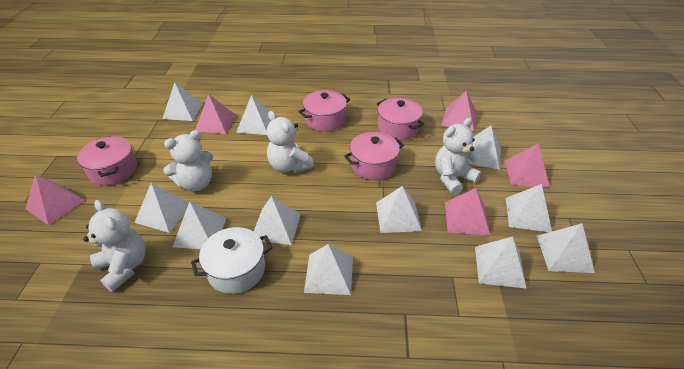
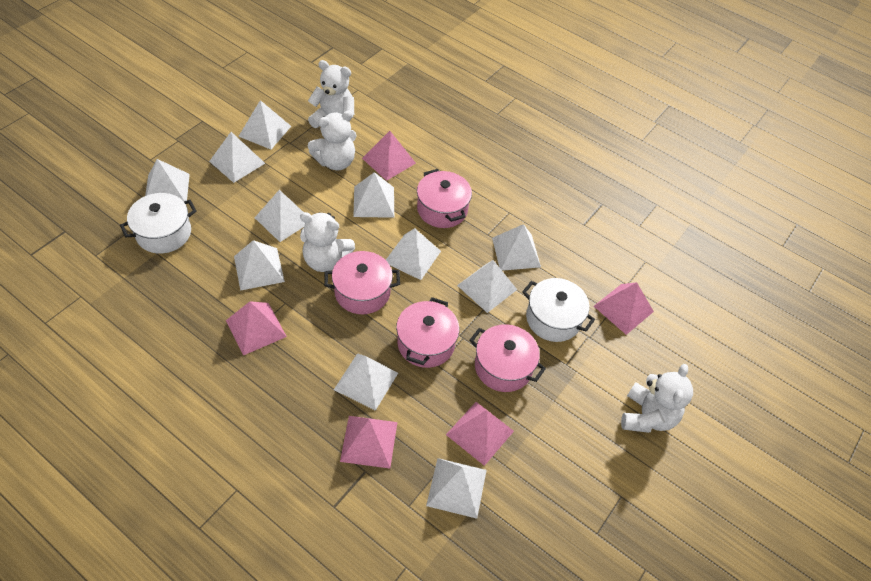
white pot: 1 -> 2

